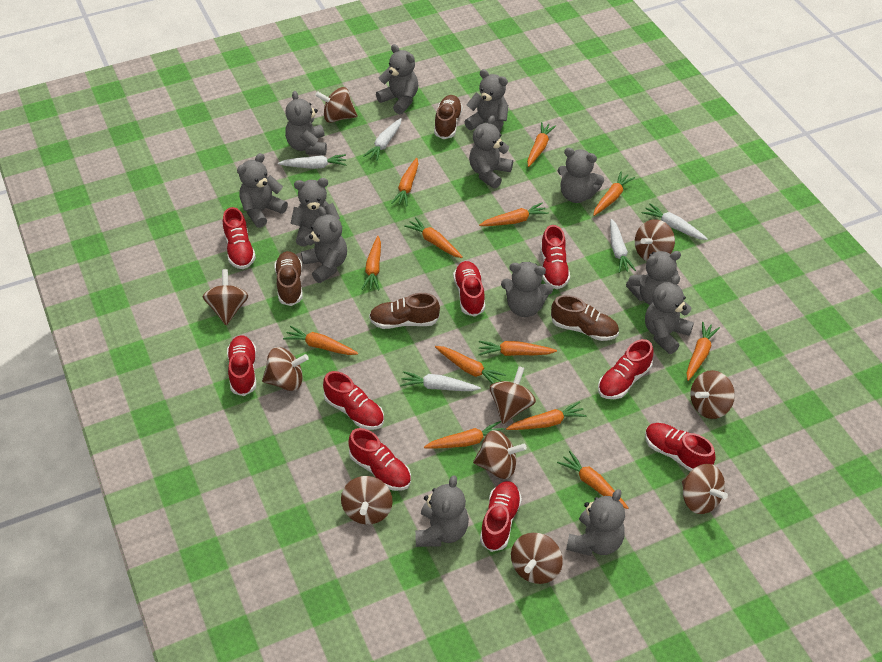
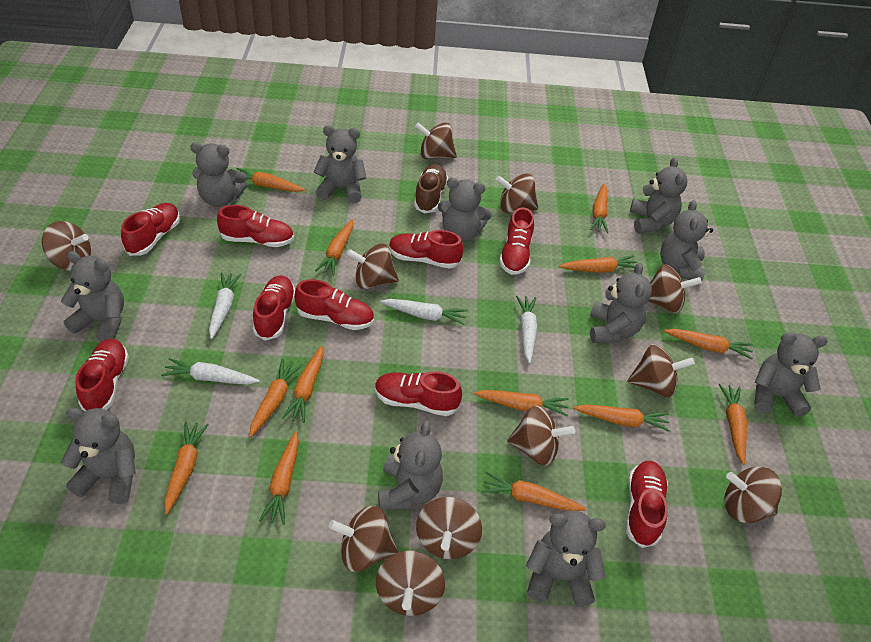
brown shoe: 4 -> 1
brown spinning top: 10 -> 11
grey teddy bear: 13 -> 11
white carrot: 5 -> 4

